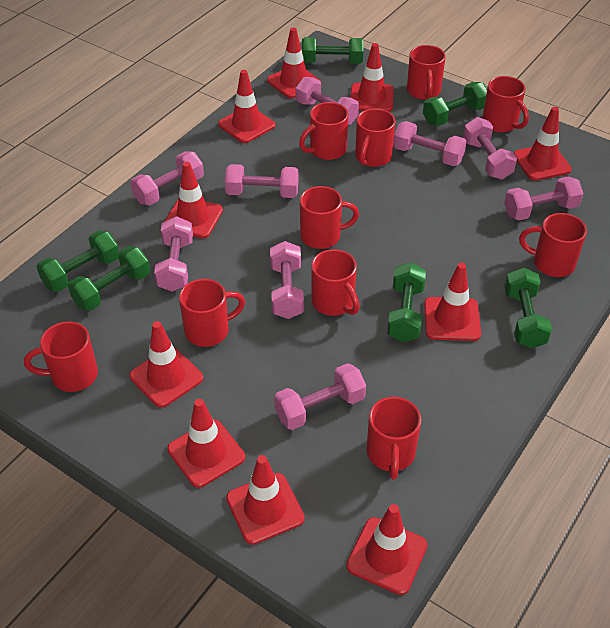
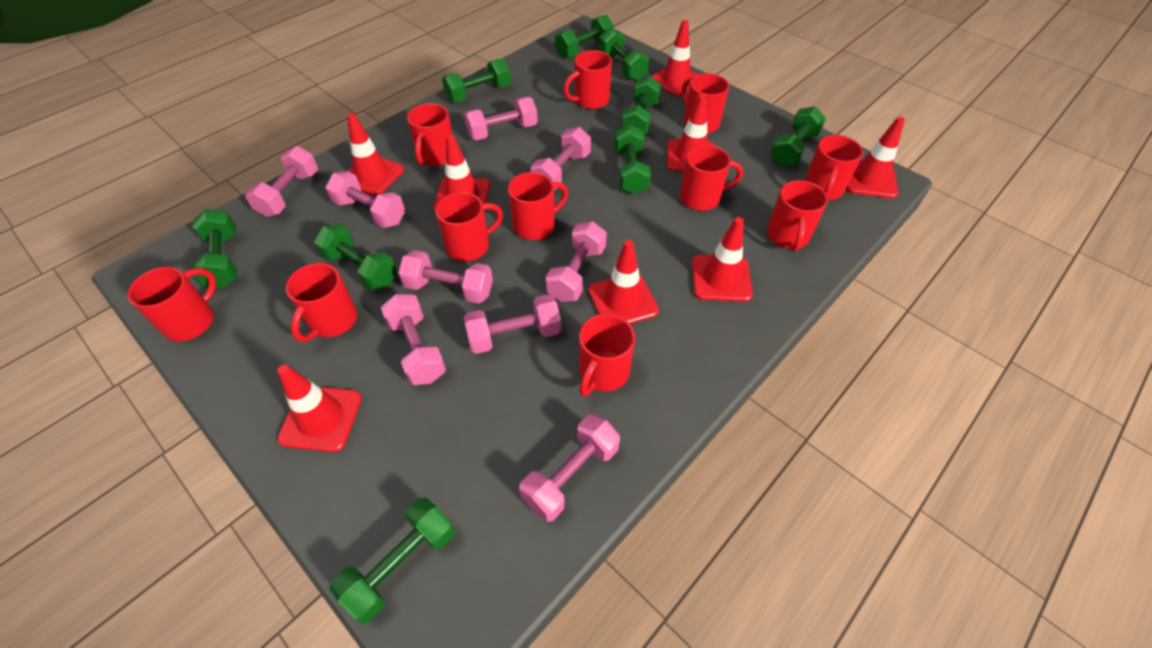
green dumbbell: 6 -> 9
red mug: 10 -> 11
red traffic cone: 10 -> 8

